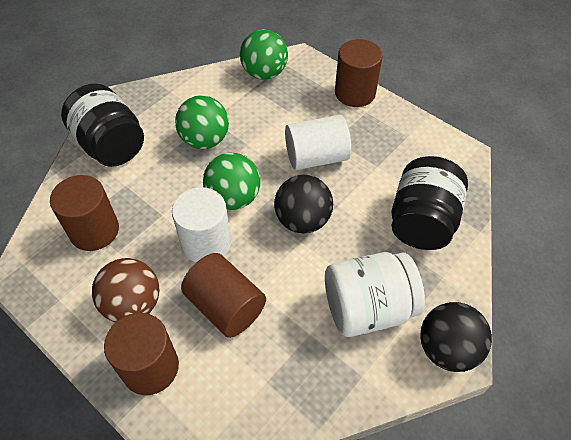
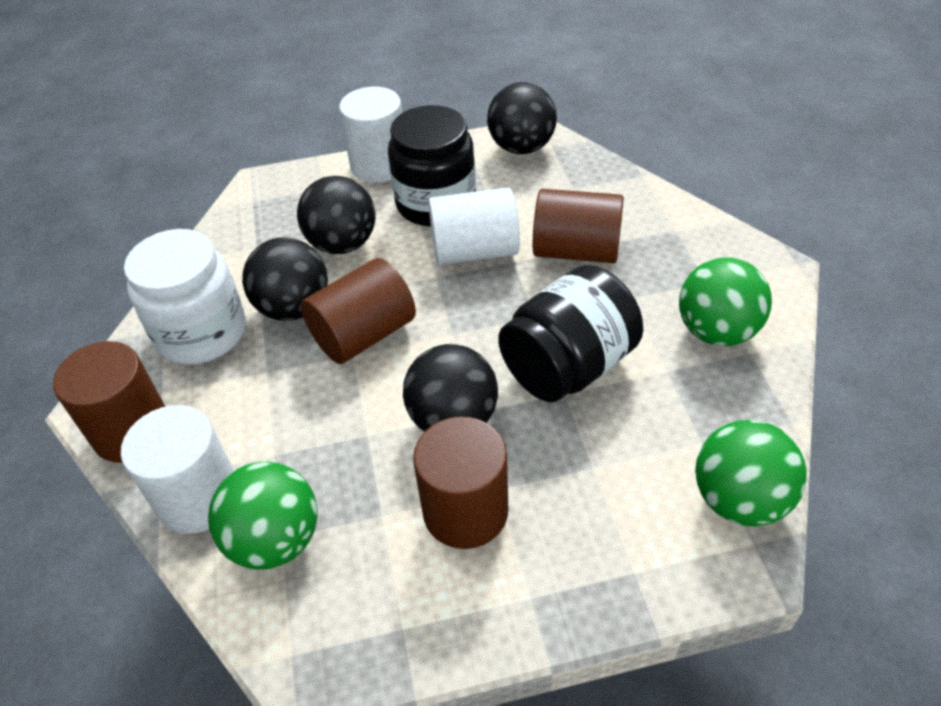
black ball: 2 -> 4
brown ball: 1 -> 0
white cylinder: 2 -> 3

